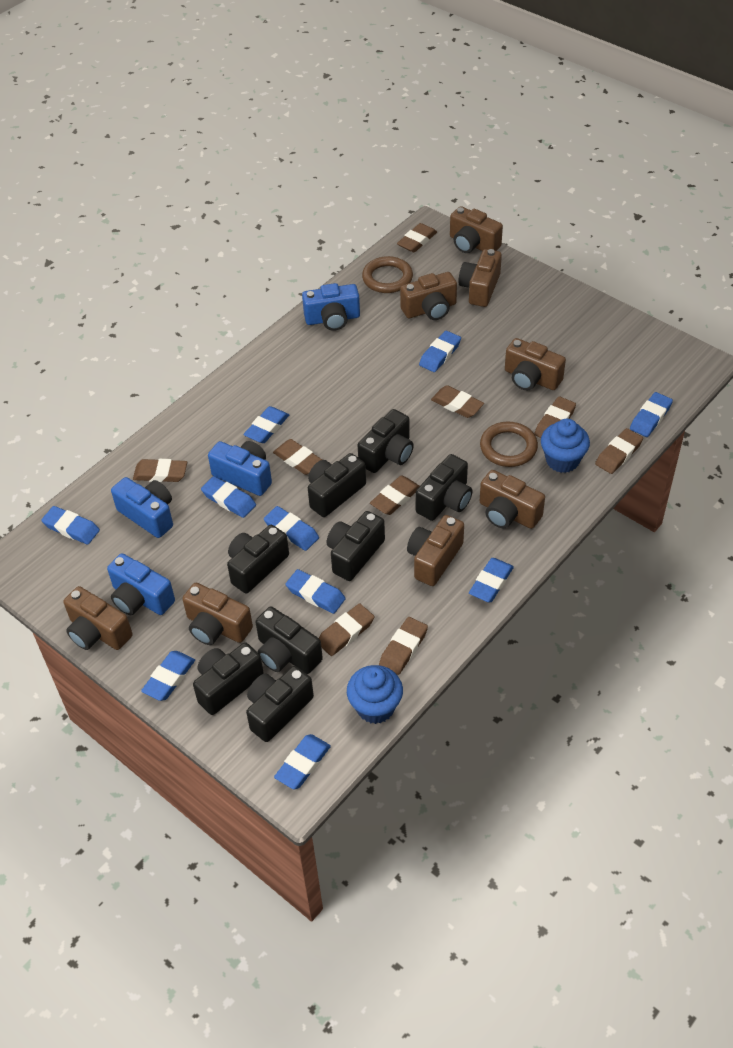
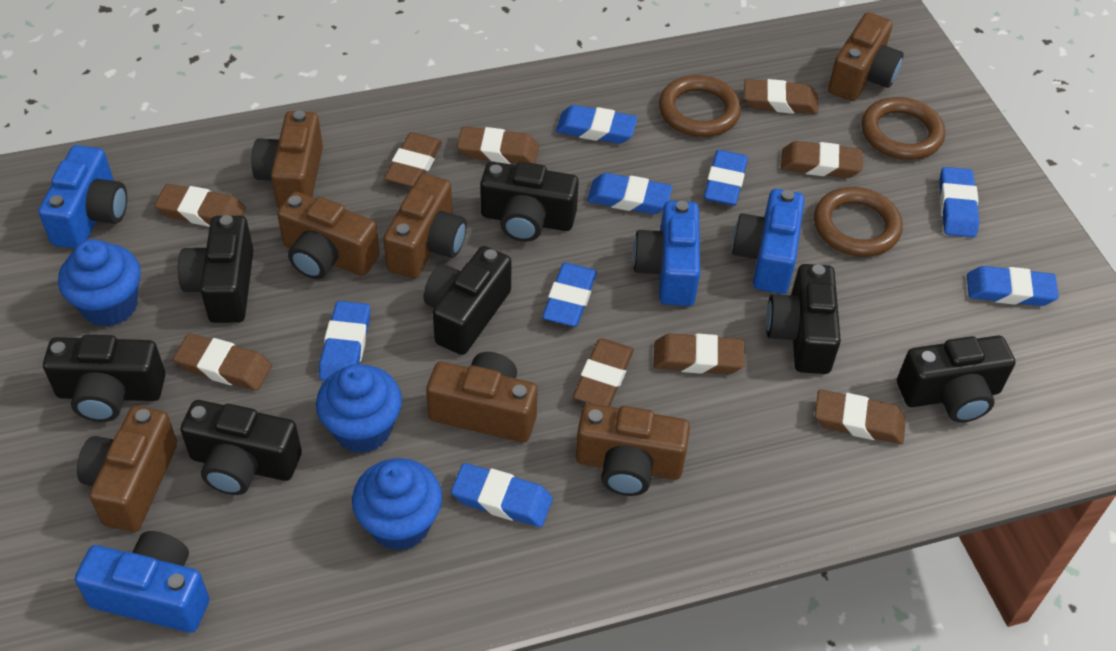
black camera: 8 -> 7
blue cupcake: 2 -> 3
blue eraser: 10 -> 8
brown camera: 8 -> 7
brown ring: 2 -> 3

